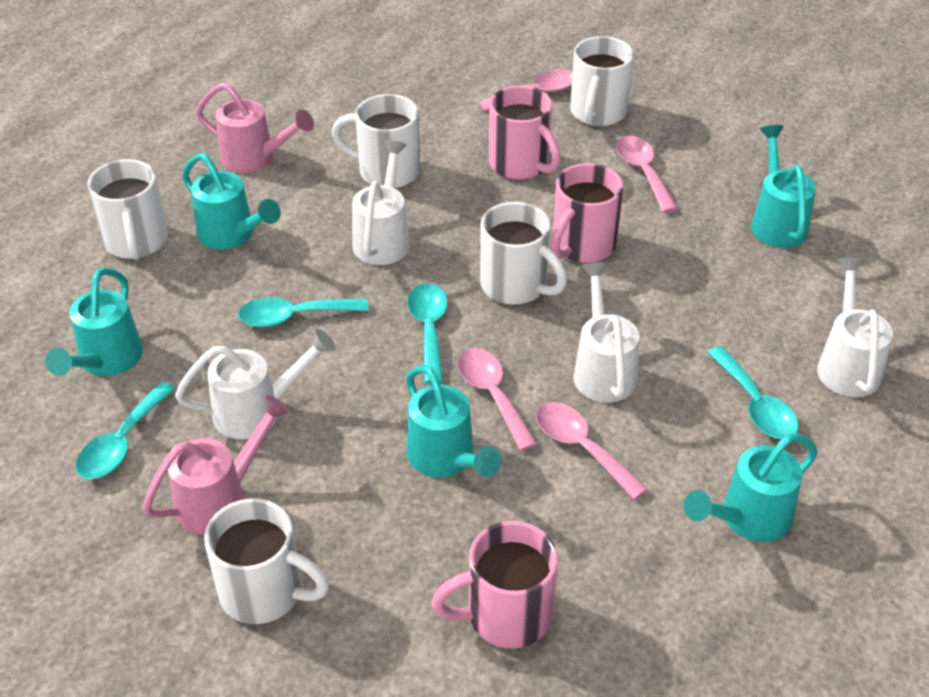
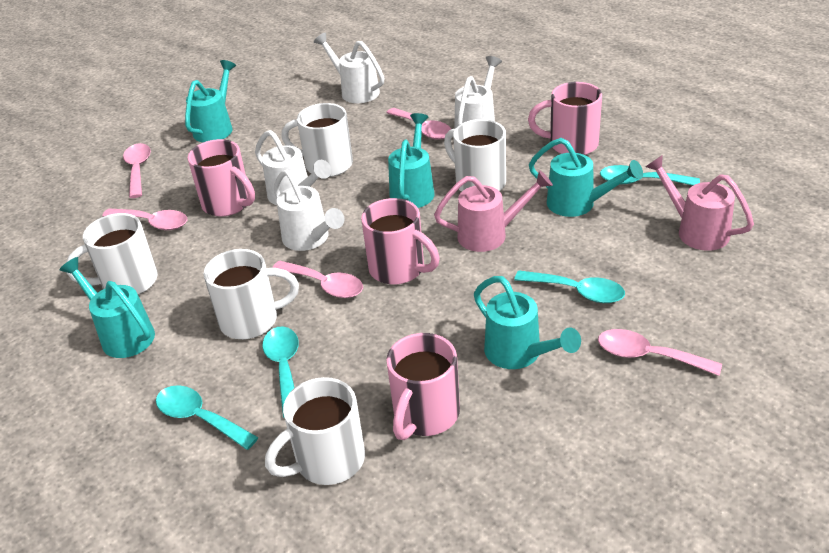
pink mug: 3 -> 4
pink spoon: 4 -> 5

